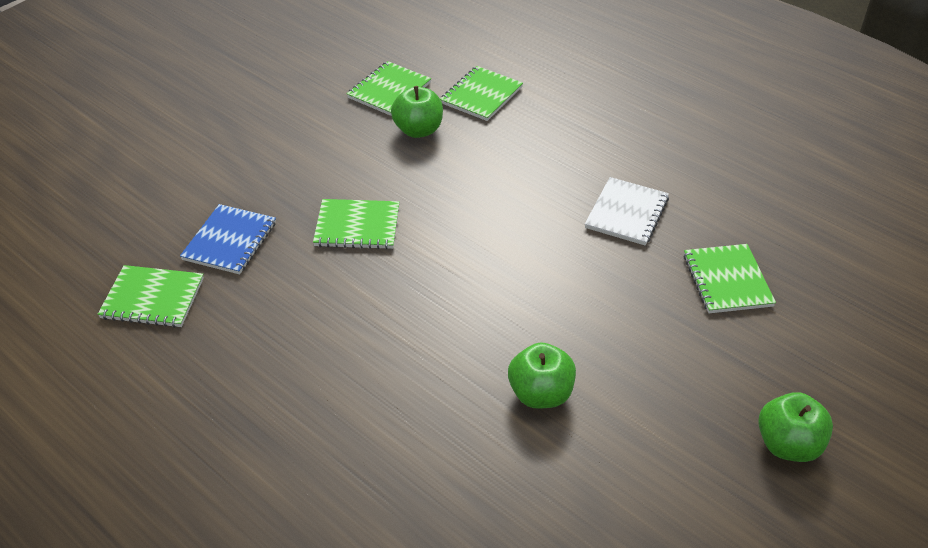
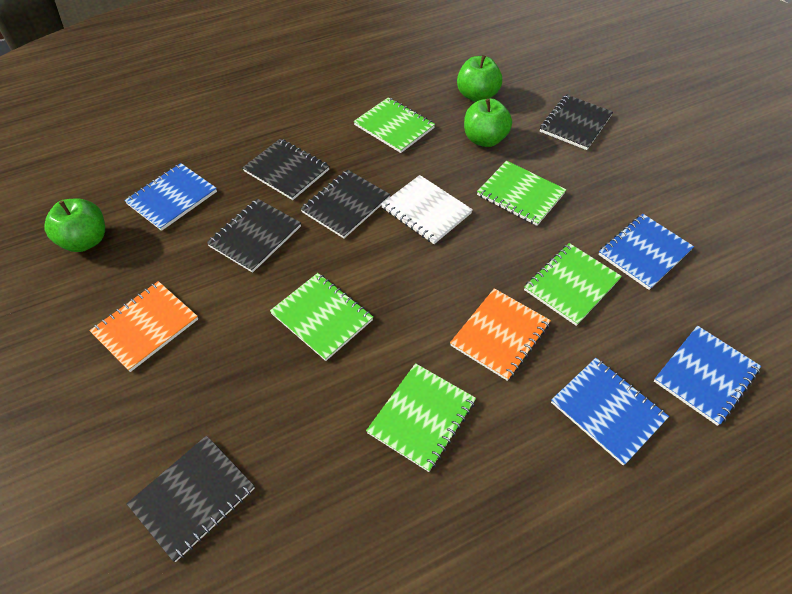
black notebook: 0 -> 5
blue notebook: 1 -> 4
orange notebook: 0 -> 2

